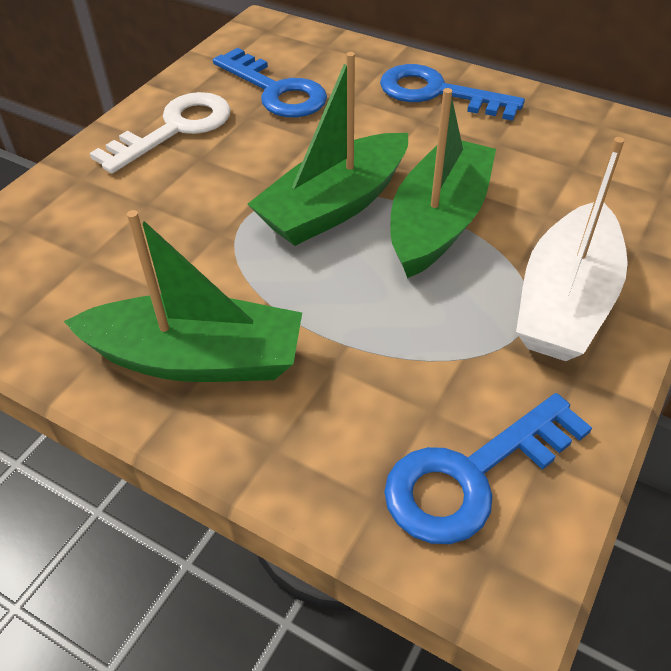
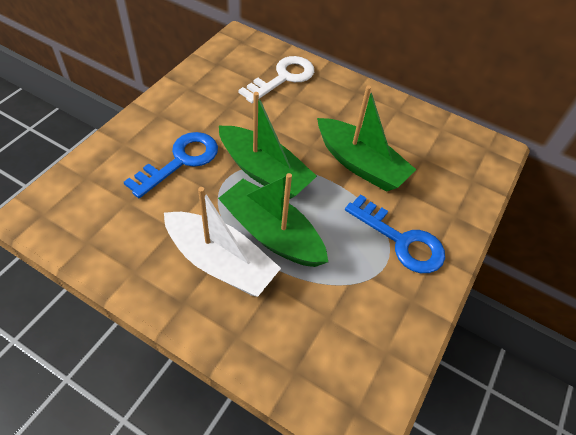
blue key: 3 -> 2

